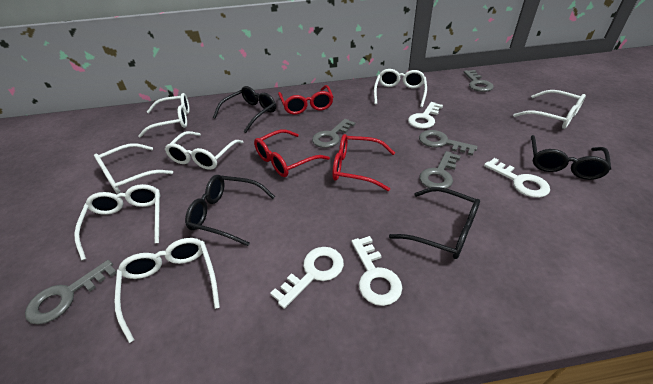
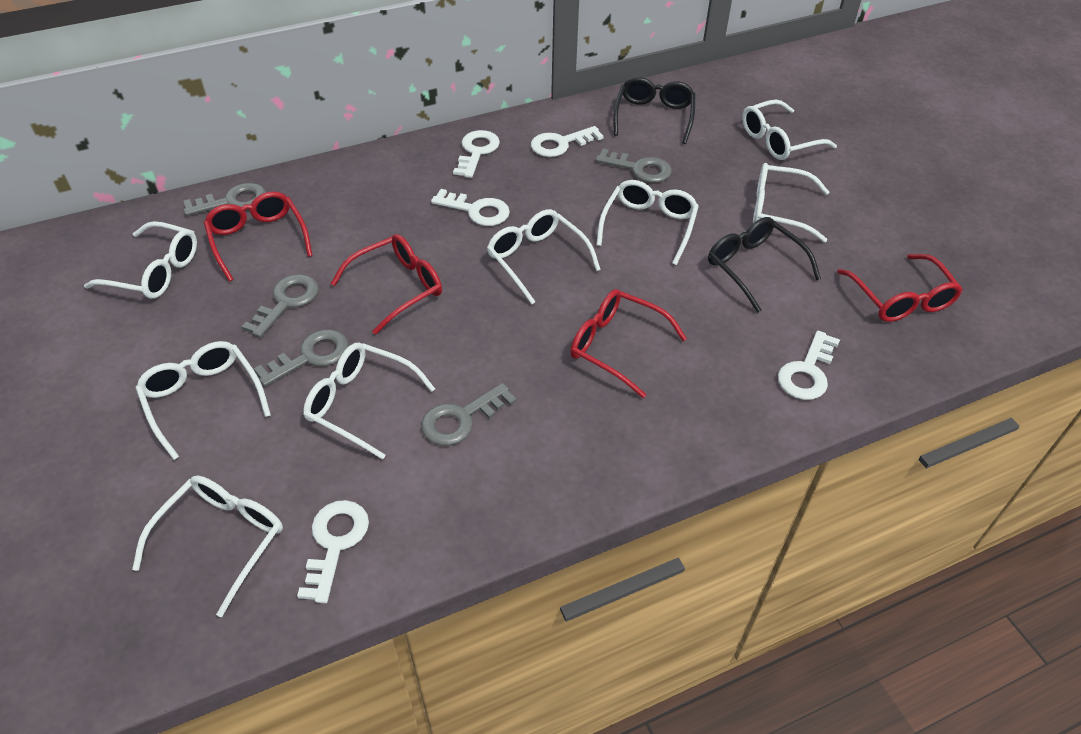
black glasses: 4 -> 2
red glasses: 3 -> 4
white glasses: 7 -> 8
white key: 4 -> 5

